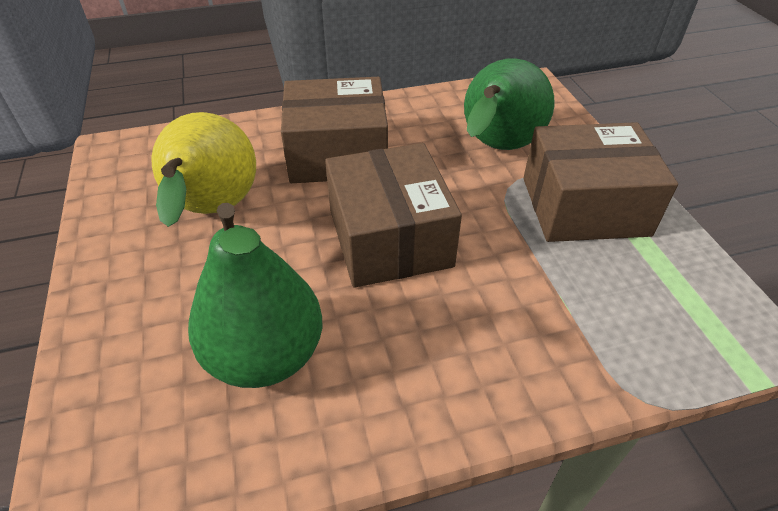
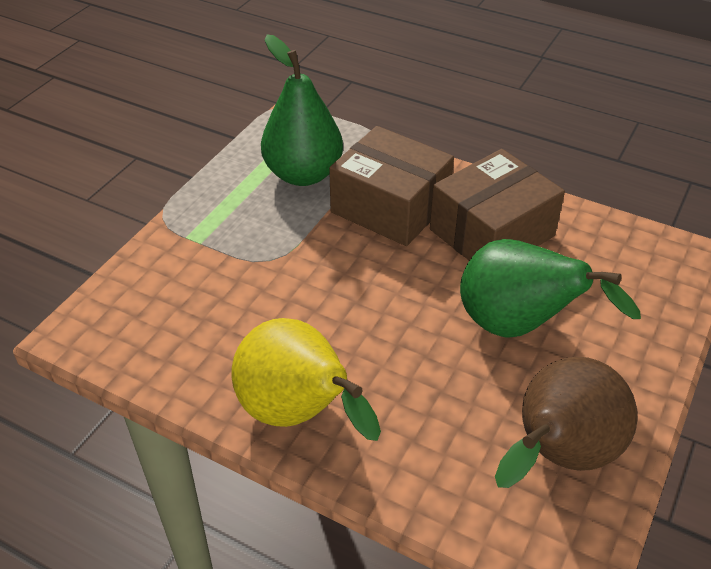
brown box: 3 -> 2
brown pear: 0 -> 1

